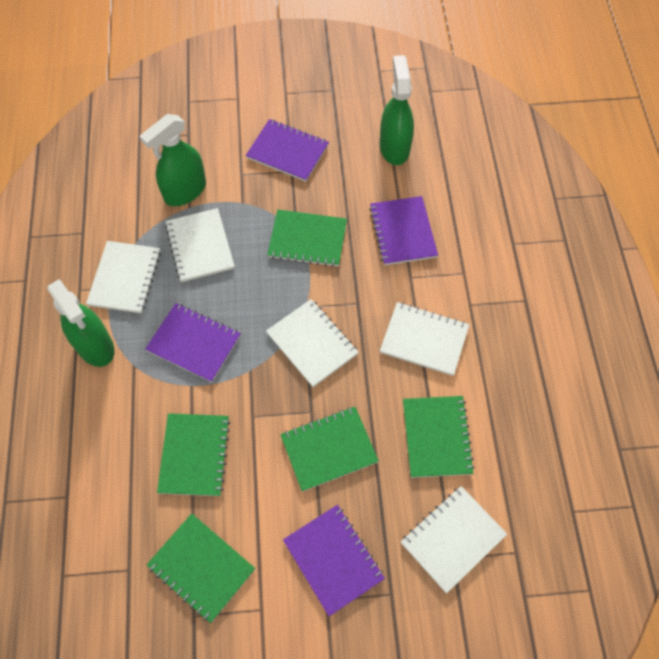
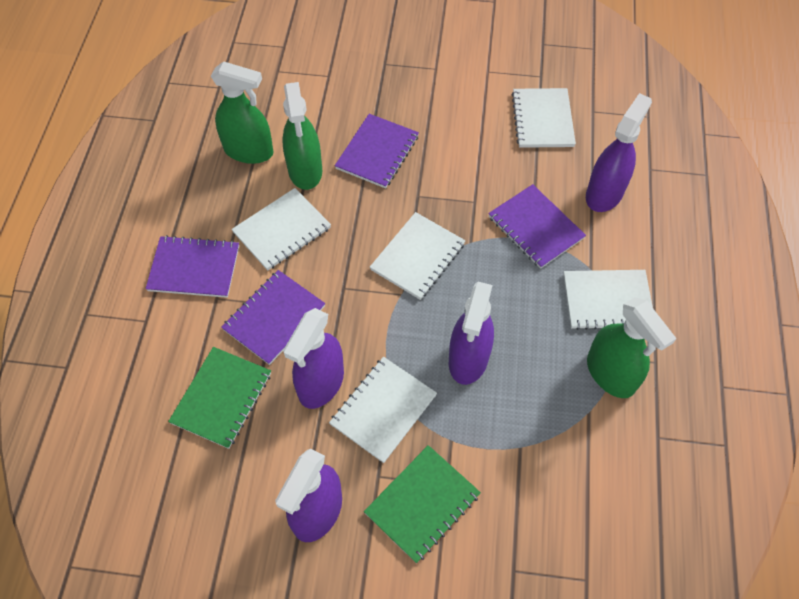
green notebook: 5 -> 2
purple spray bottle: 0 -> 4

